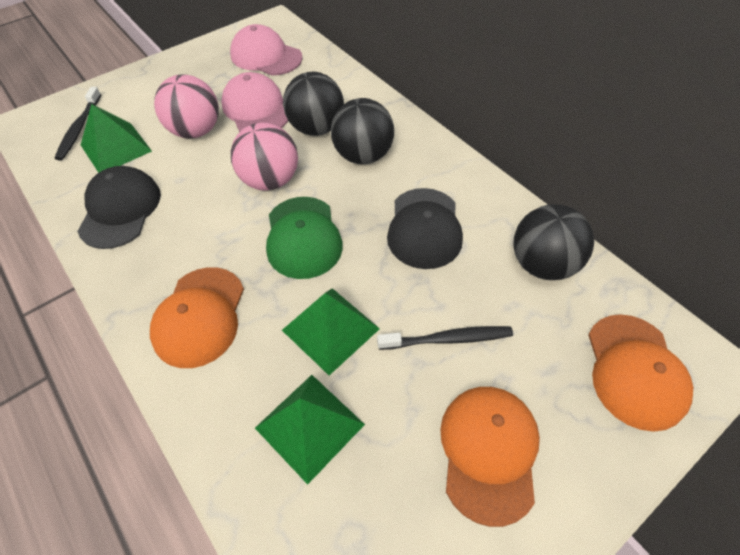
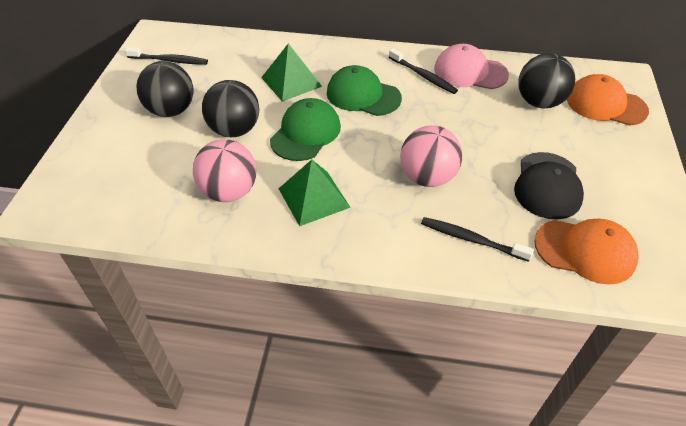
black cap: 2 -> 1
black toothbrush: 2 -> 3
green cap: 1 -> 2
green pyramid: 3 -> 2
orange cap: 3 -> 2
pink cap: 2 -> 1

